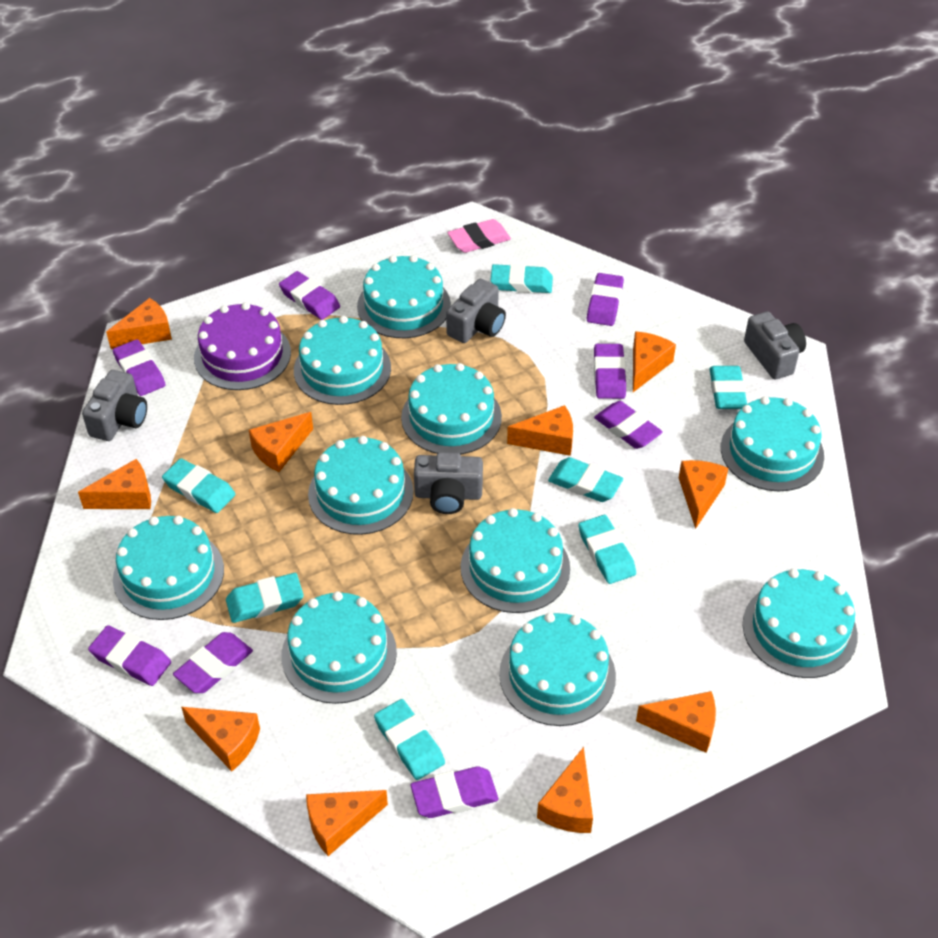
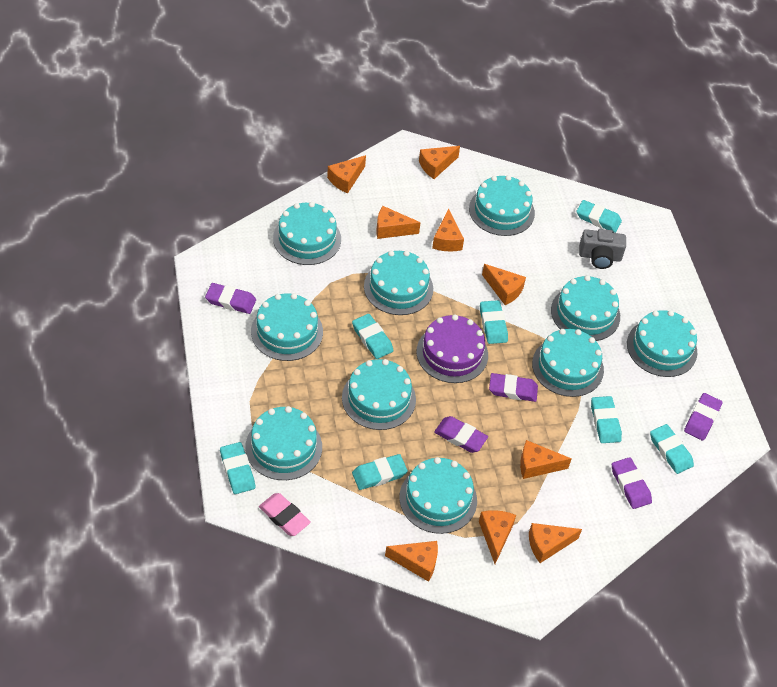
grey camera: 4 -> 1
orange cheese: 10 -> 9
purple eraser: 8 -> 5

